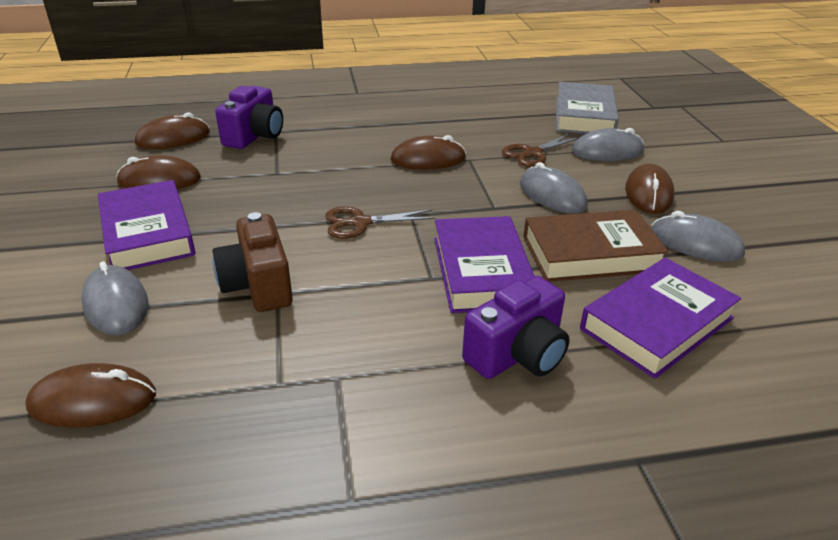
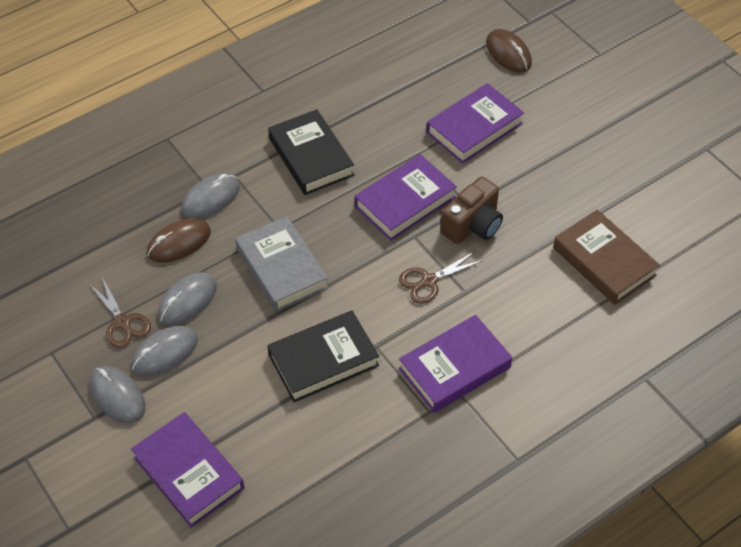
black book: 0 -> 2
brown mouse: 5 -> 2
purple book: 3 -> 4
purple camera: 2 -> 0

